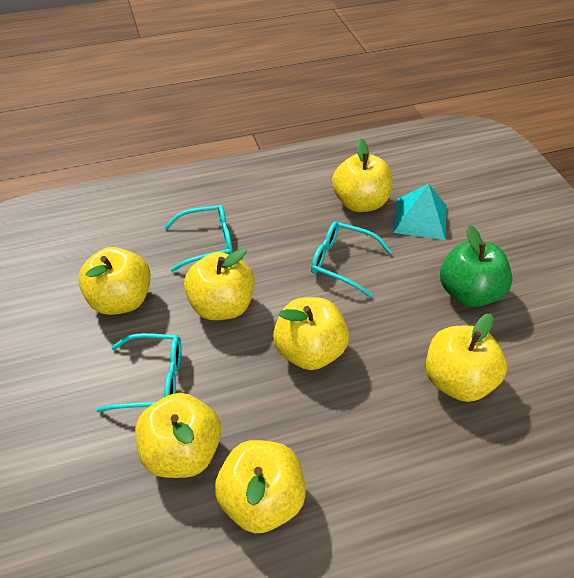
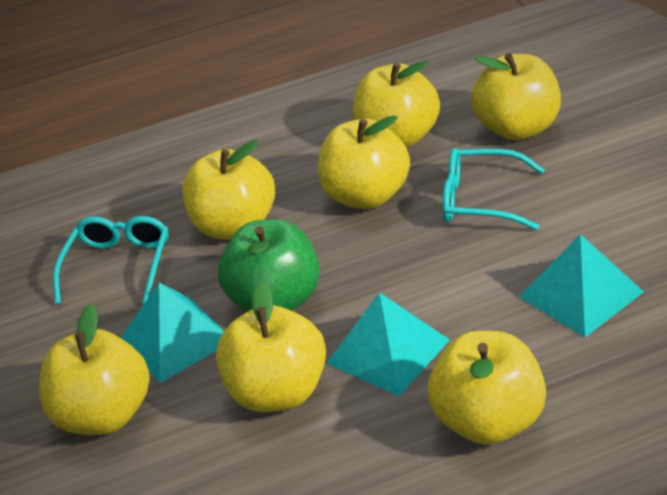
turquoise glasses: 3 -> 2
turquoise pyramid: 1 -> 3

